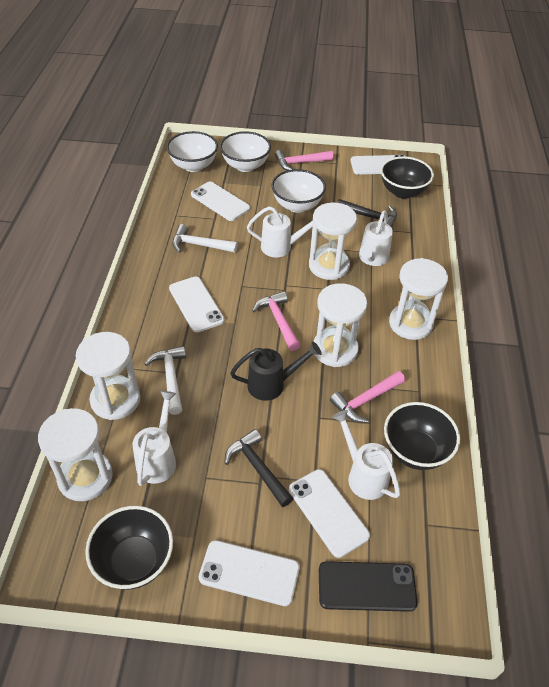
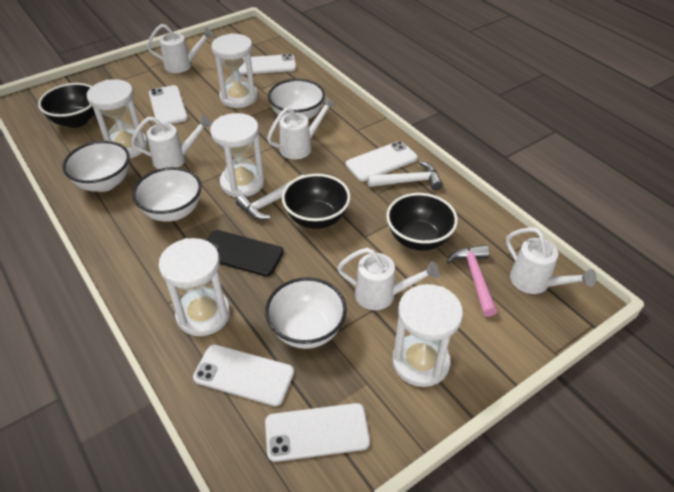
black hammer: 2 -> 0
black watering can: 1 -> 0
pink hammer: 3 -> 1
white bowl: 3 -> 4
white watering can: 4 -> 5

